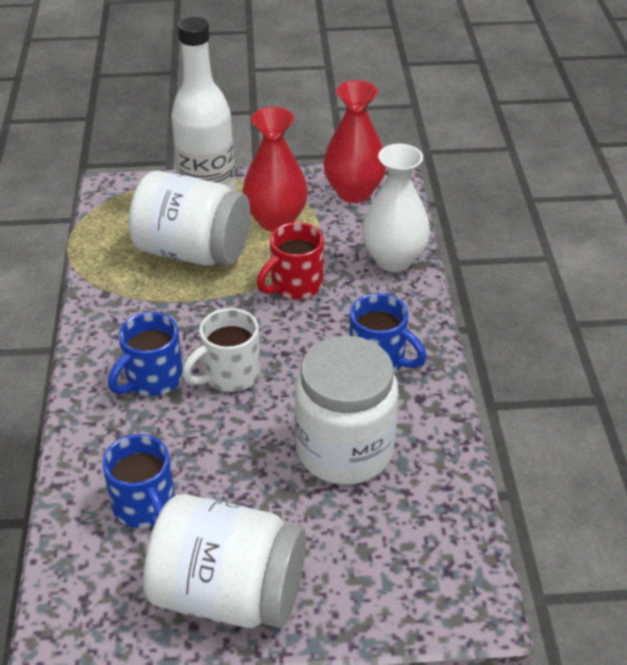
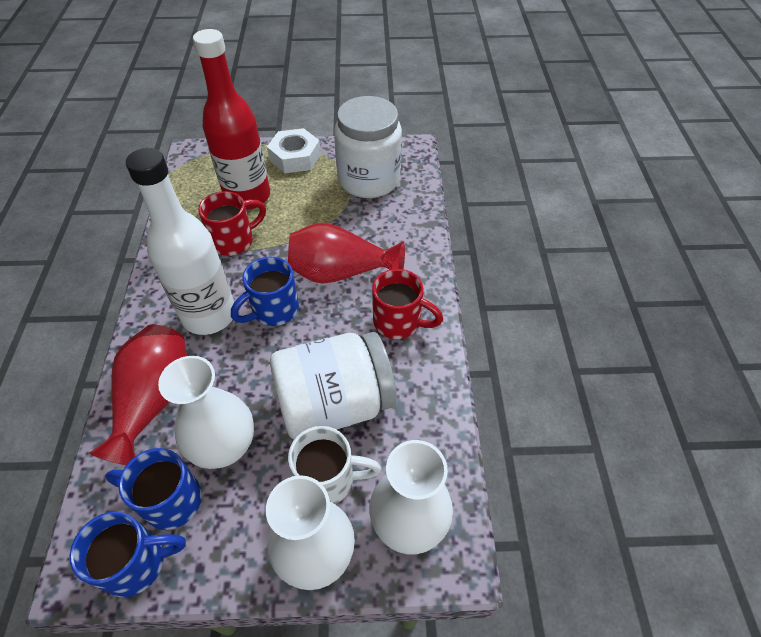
red bottle: 0 -> 1
red mug: 1 -> 2
white jar: 3 -> 2
white nut: 0 -> 1
white vase: 1 -> 3

